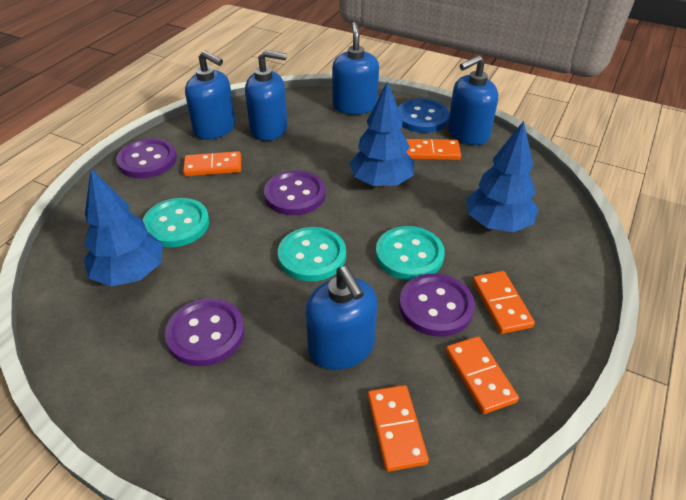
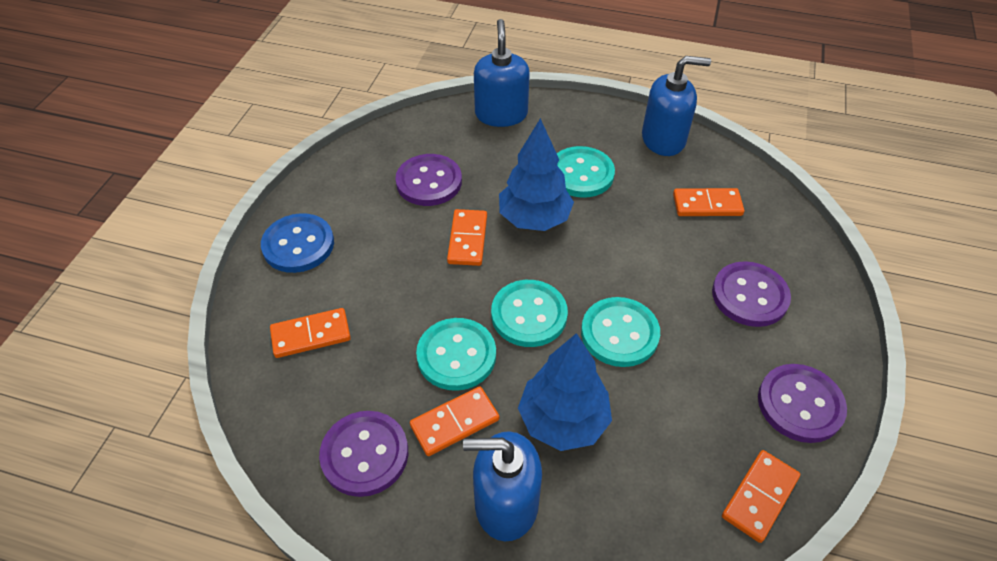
blue soap dispenser: 5 -> 3
blue tree: 3 -> 2
turquoise button: 3 -> 4

